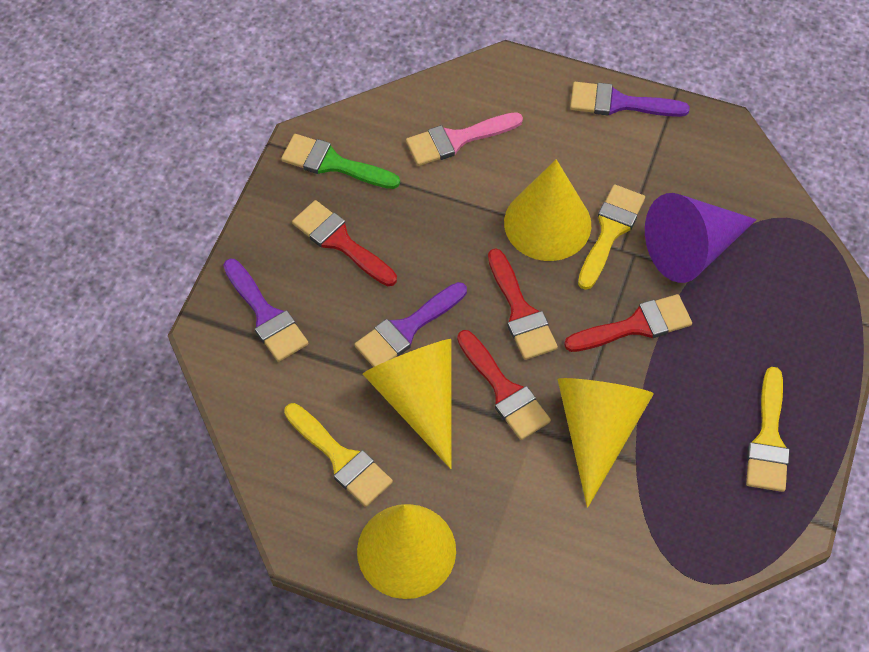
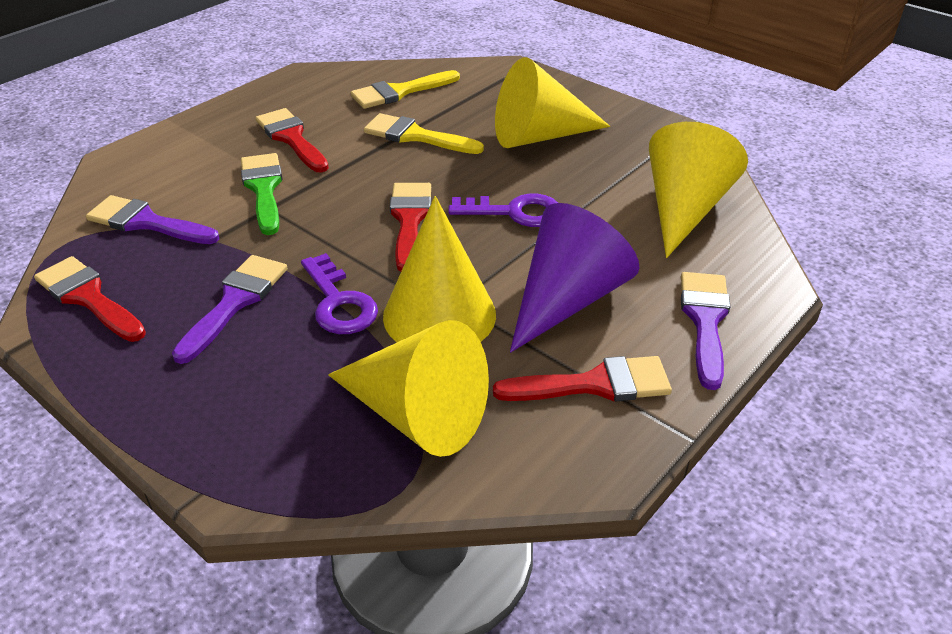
pink brush: 1 -> 0
purple key: 0 -> 2
yellow brush: 3 -> 2

